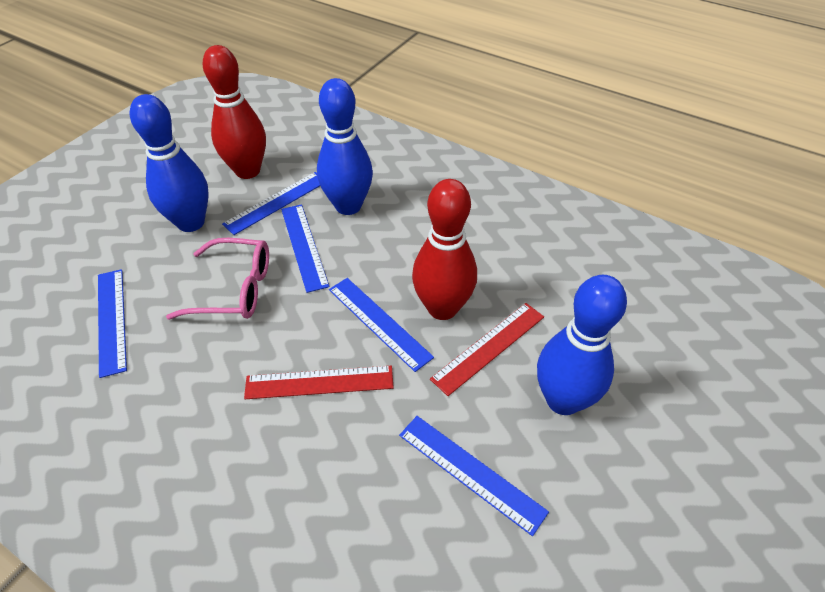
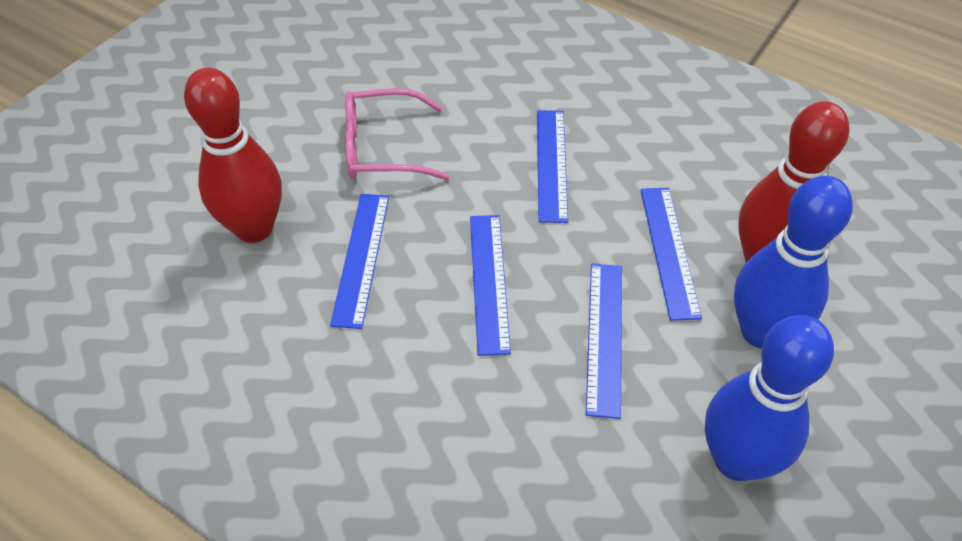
blue bowling pin: 3 -> 2
red ruler: 2 -> 0

